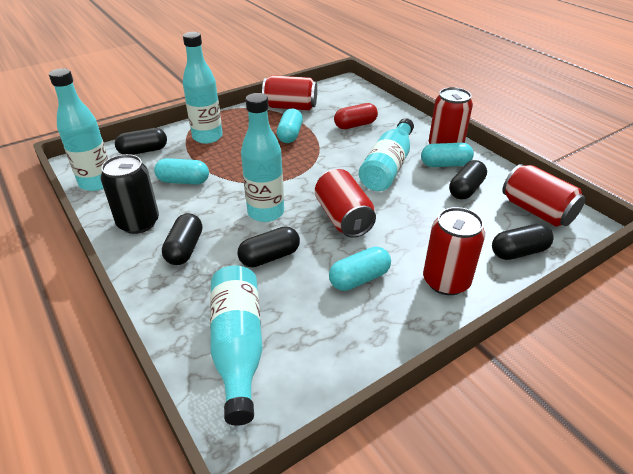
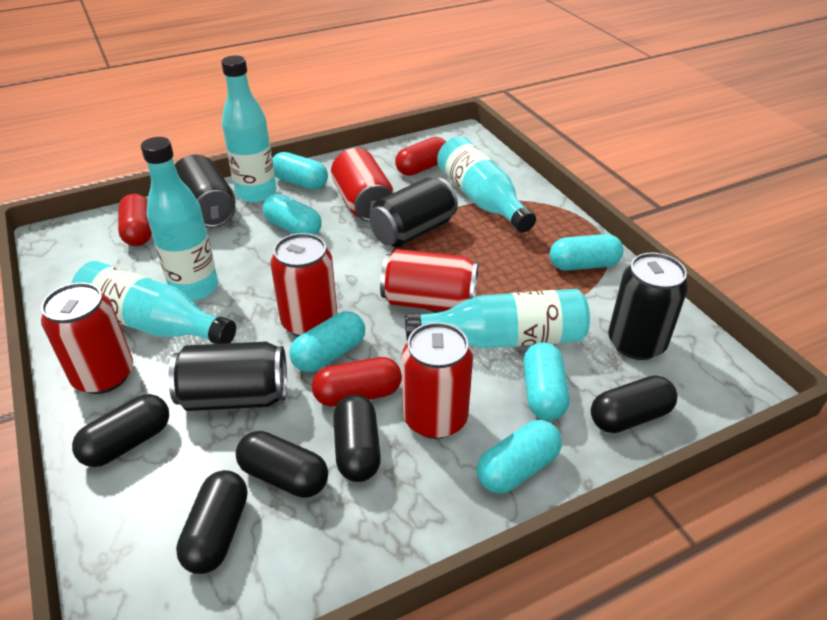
black can: 1 -> 4
red capsule: 1 -> 3
turquoise capsule: 4 -> 6

